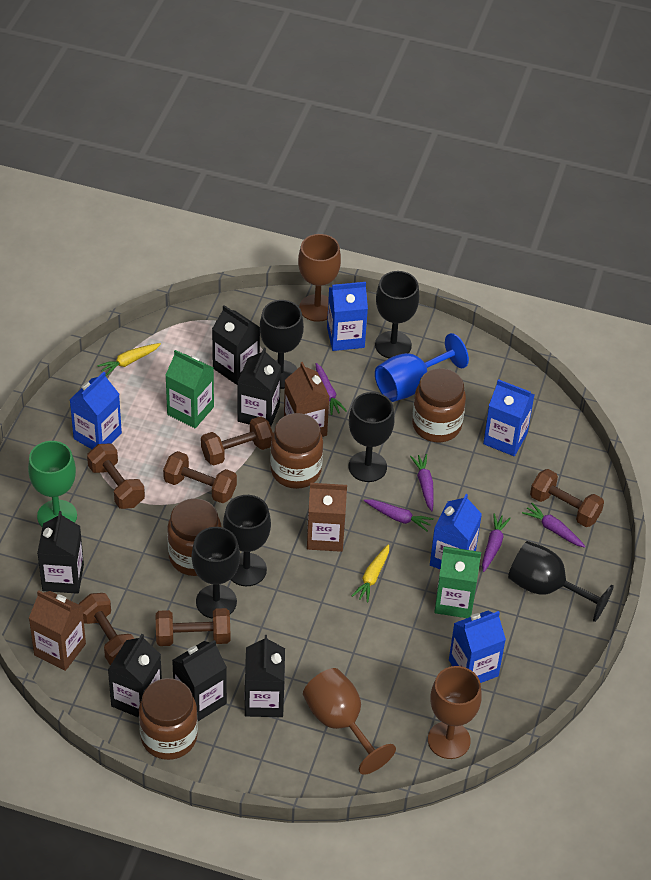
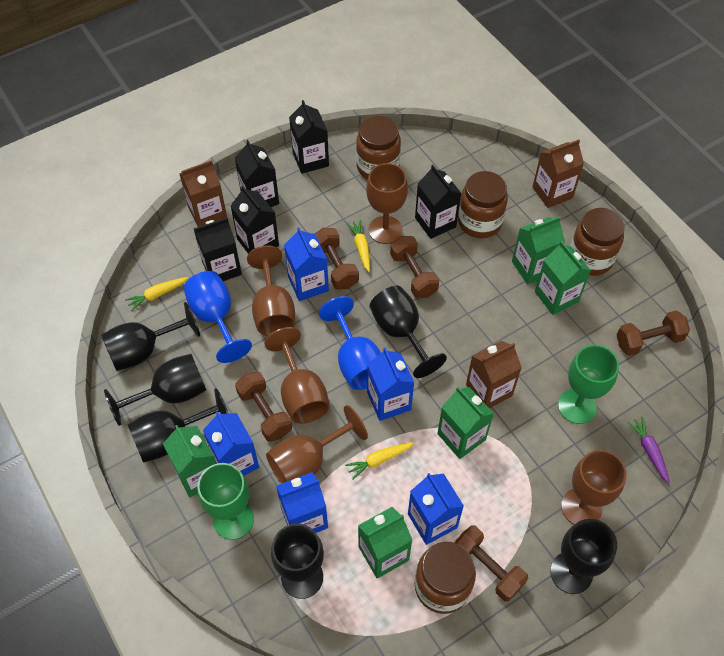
black carton: 6 -> 5
blue goblet: 1 -> 2
brown dumbbell: 6 -> 5
brown goblet: 3 -> 5
green carton: 2 -> 5
green goblet: 1 -> 2
purple carrot: 5 -> 1
yellow carrot: 2 -> 3

